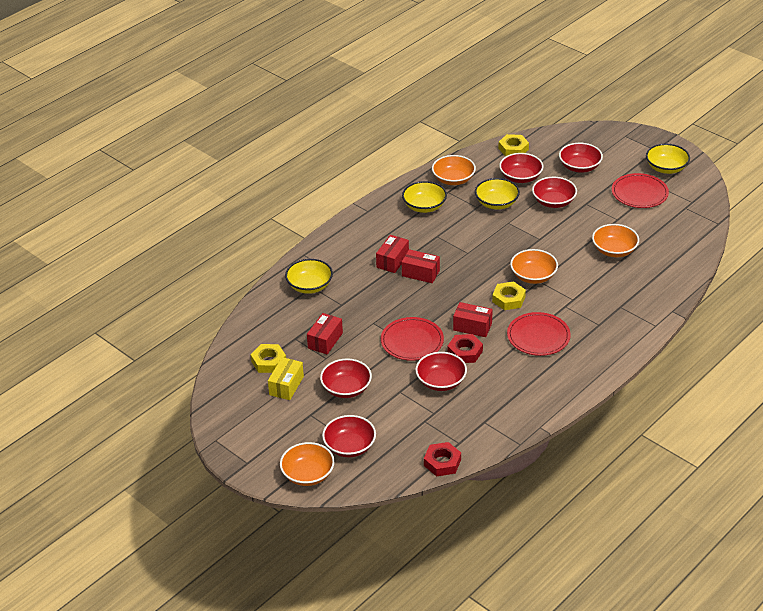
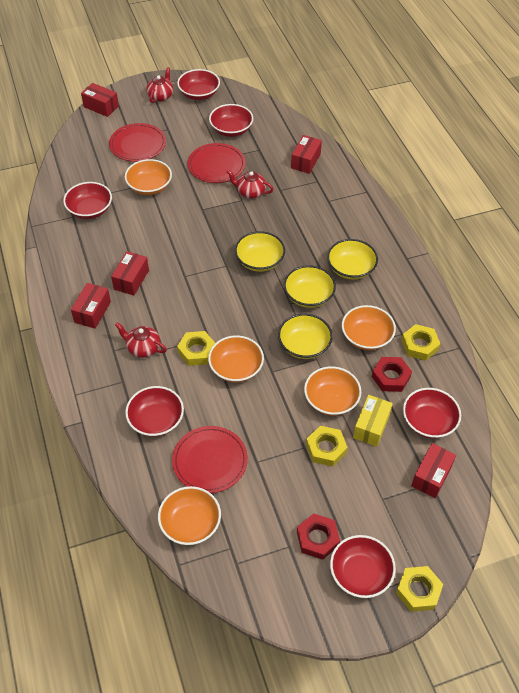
orange bowl: 4 -> 5
red box: 4 -> 5
red teapot: 0 -> 3
yellow nut: 3 -> 4

